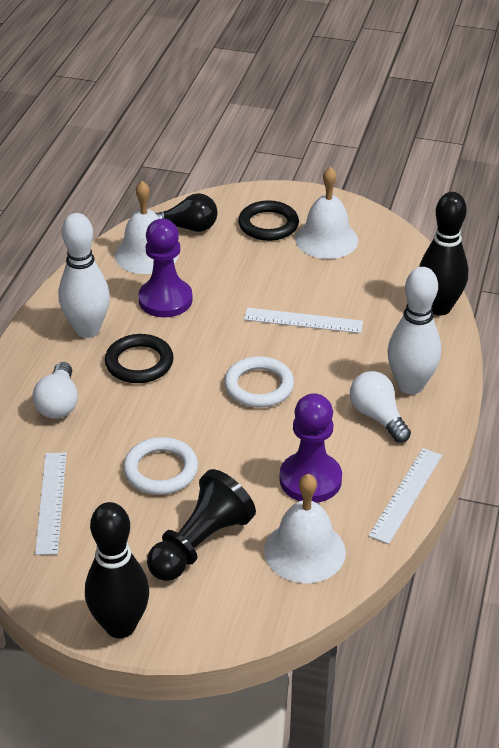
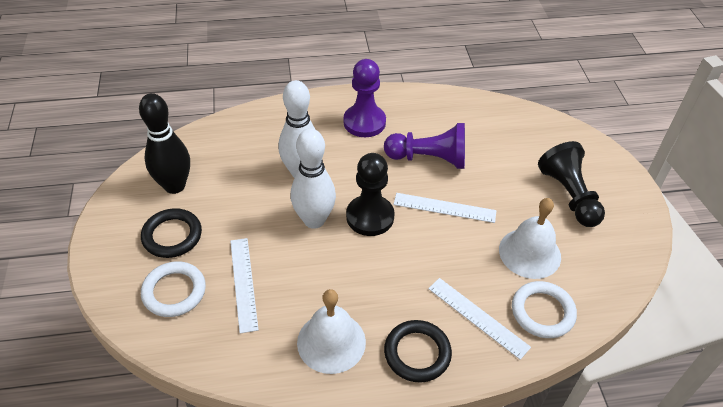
black bowling pin: 2 -> 1
black light bulb: 1 -> 0
black pawn: 1 -> 2
white bell: 3 -> 2
white light bulb: 2 -> 0

